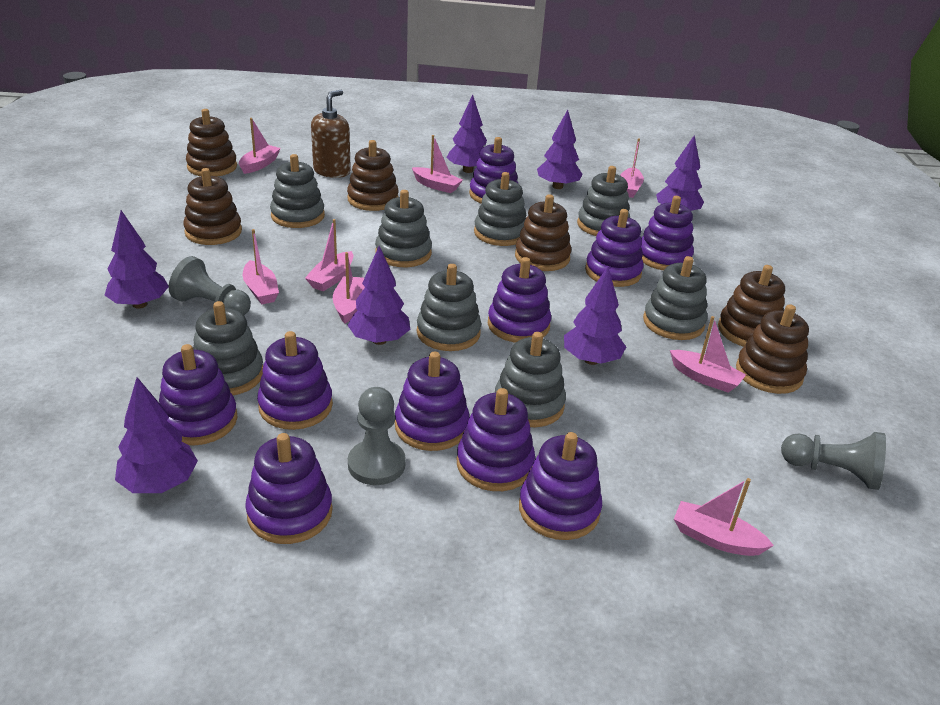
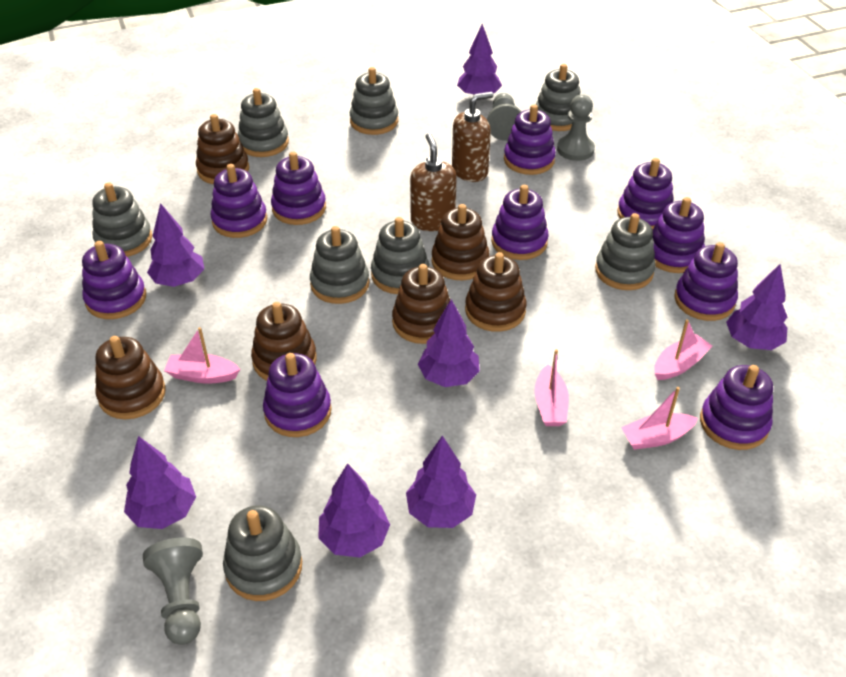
brown soap dispenser: 1 -> 2
pink boat: 8 -> 4

